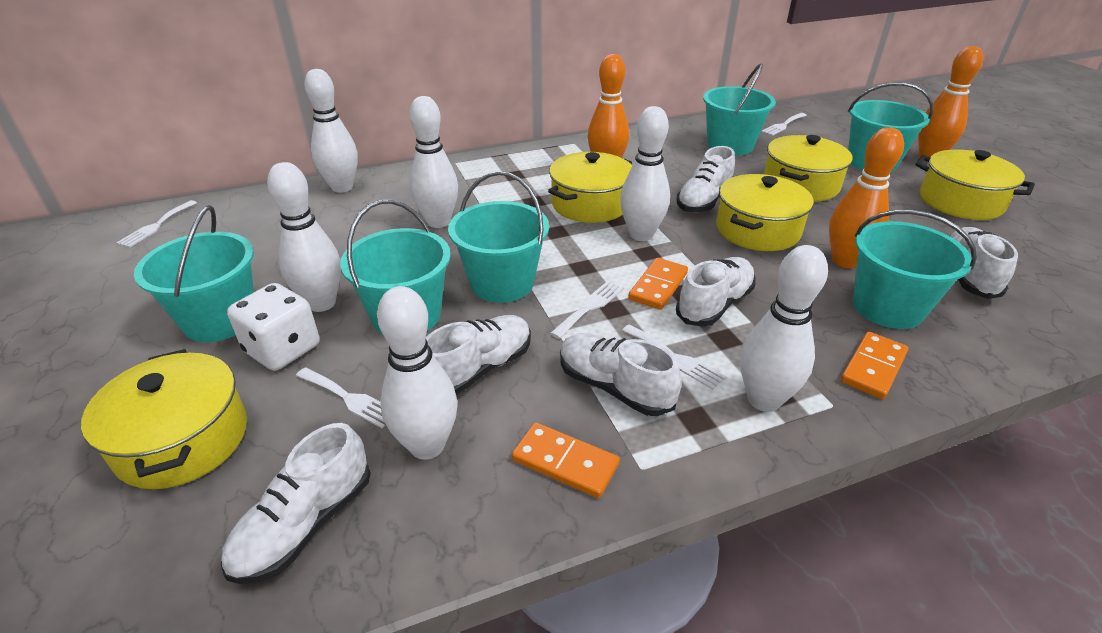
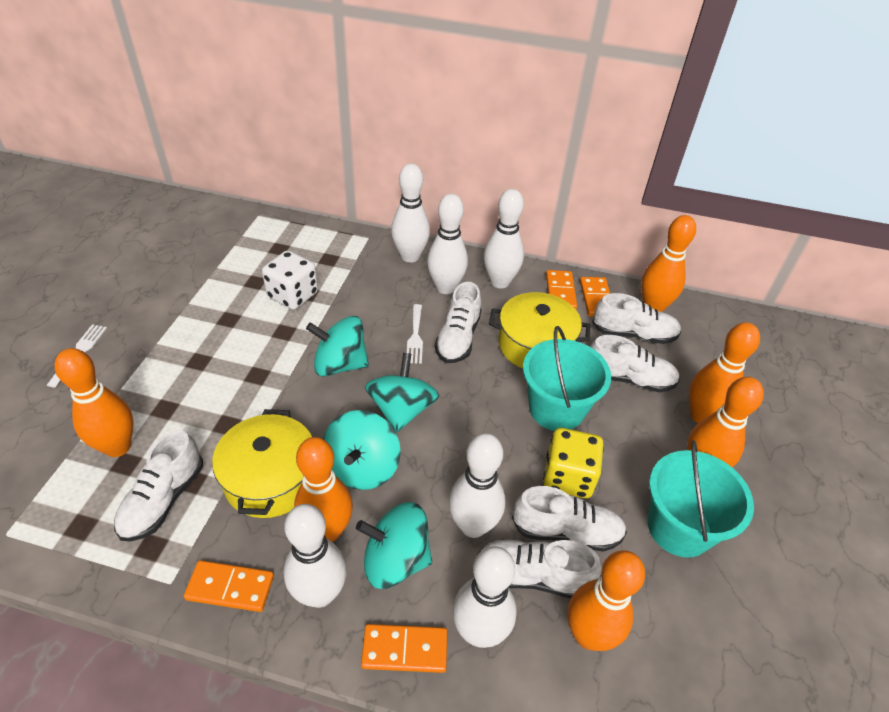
orange bowling pin: 3 -> 6
orange domino: 3 -> 4
turquoise bucket: 6 -> 2
turquoise spinning top: 0 -> 4
white fork: 5 -> 2
yellow dice: 0 -> 1
yellow pot: 5 -> 2

